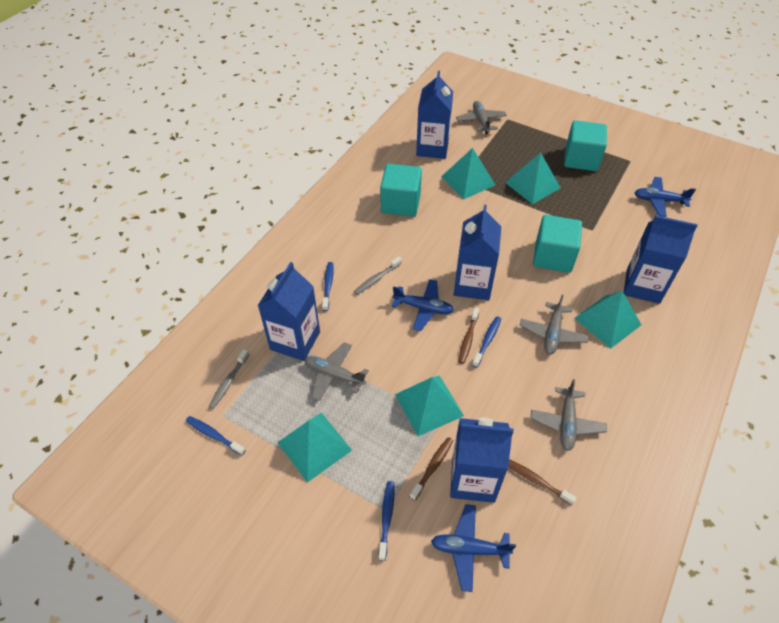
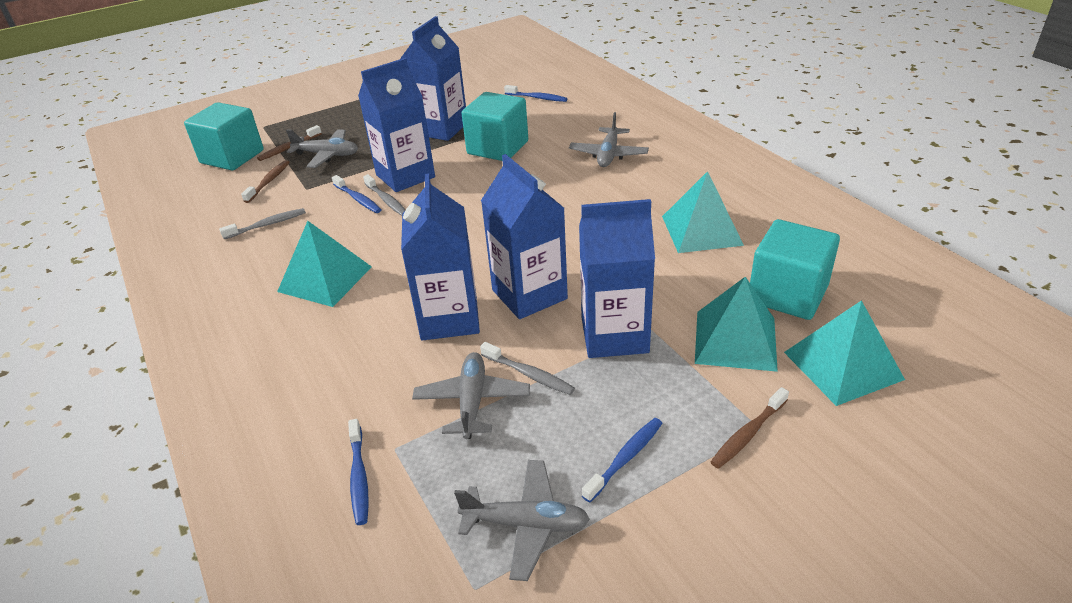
blue plane: 3 -> 0
grey toothbrush: 2 -> 3
turquoise pyramid: 5 -> 4

